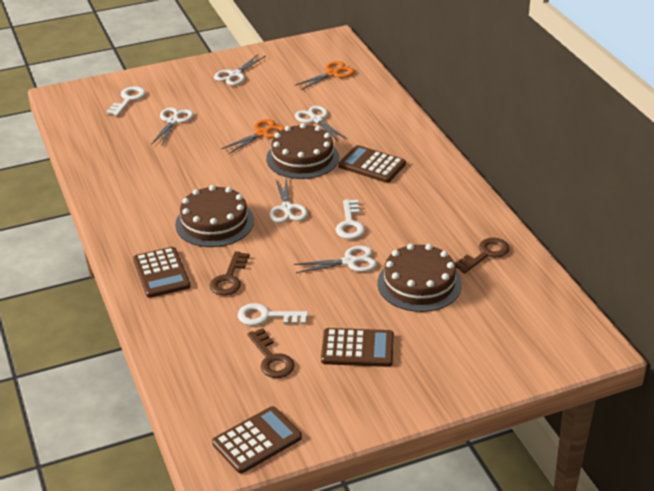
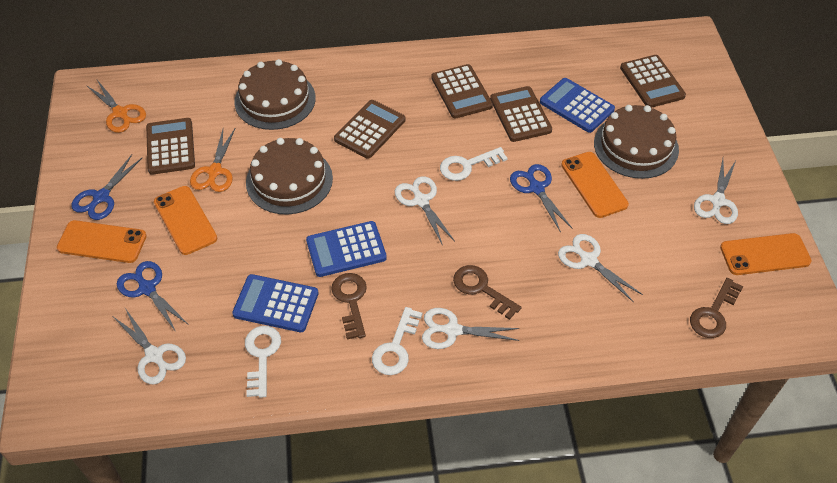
blue calculator: 0 -> 3
blue scissors: 0 -> 3
brown calculator: 4 -> 5
orange phone: 0 -> 4

